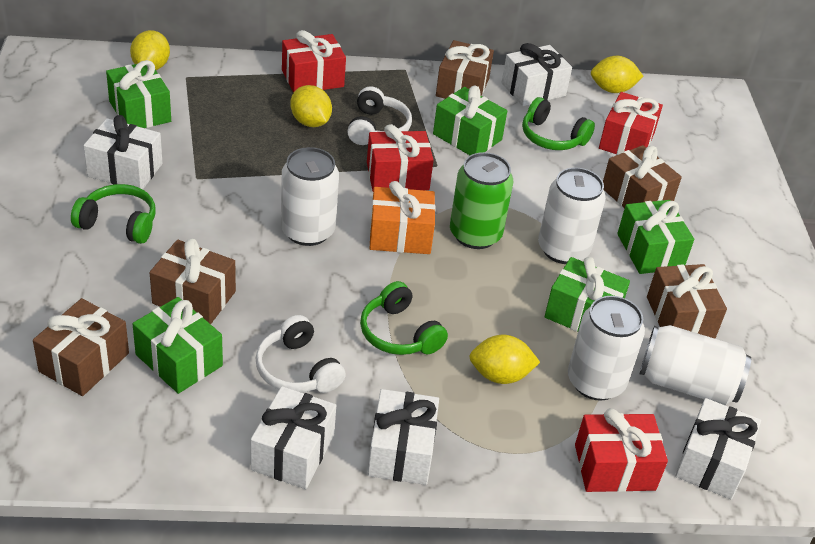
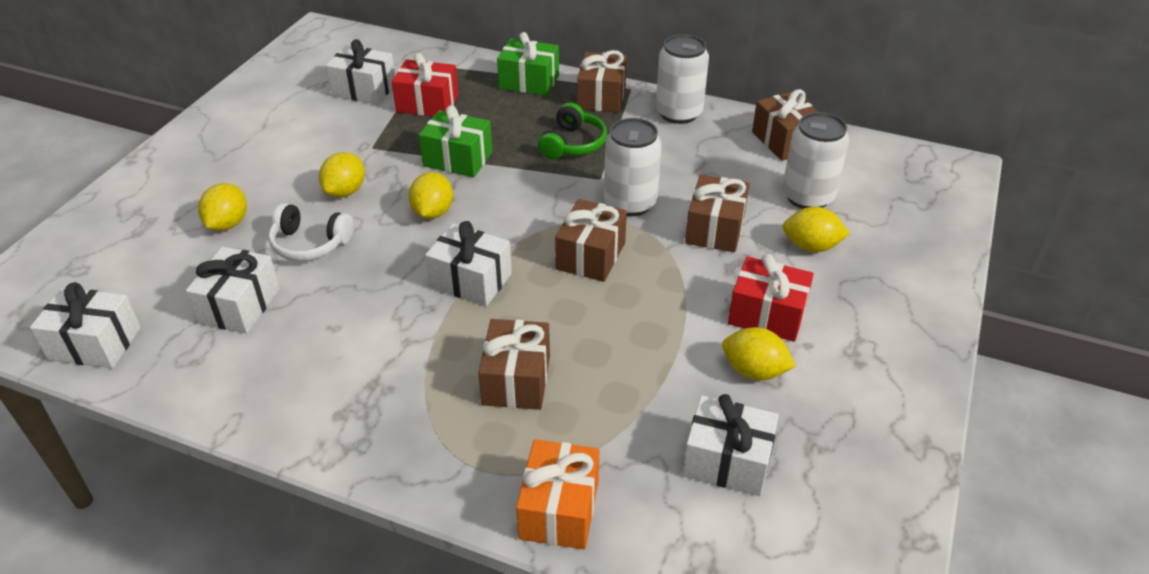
green can: 1 -> 0
green gift: 5 -> 2
green headphones: 3 -> 1
red gift: 4 -> 2
white can: 4 -> 3
white headphones: 2 -> 1
yellow lemon: 4 -> 5

